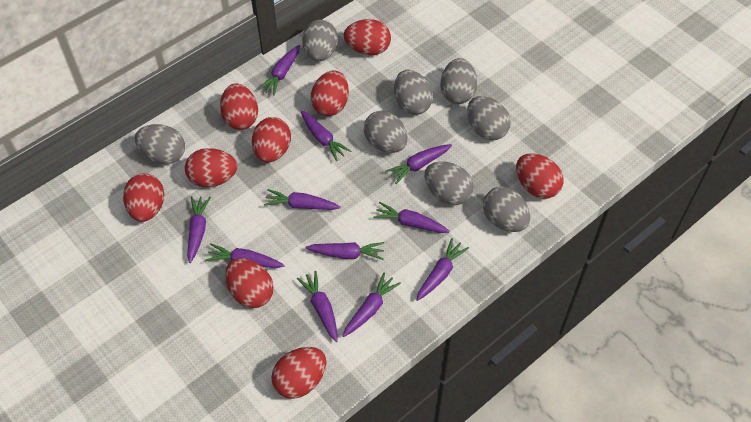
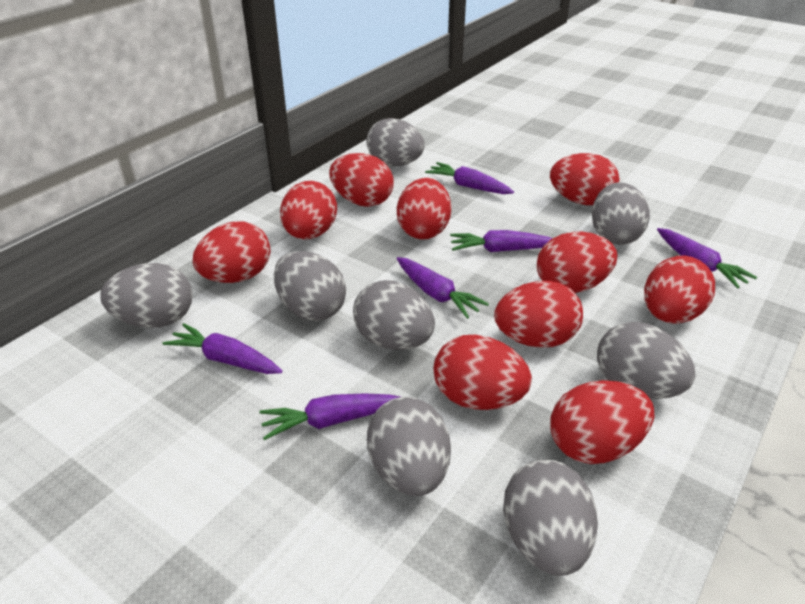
purple carrot: 11 -> 6
red egg: 9 -> 10

